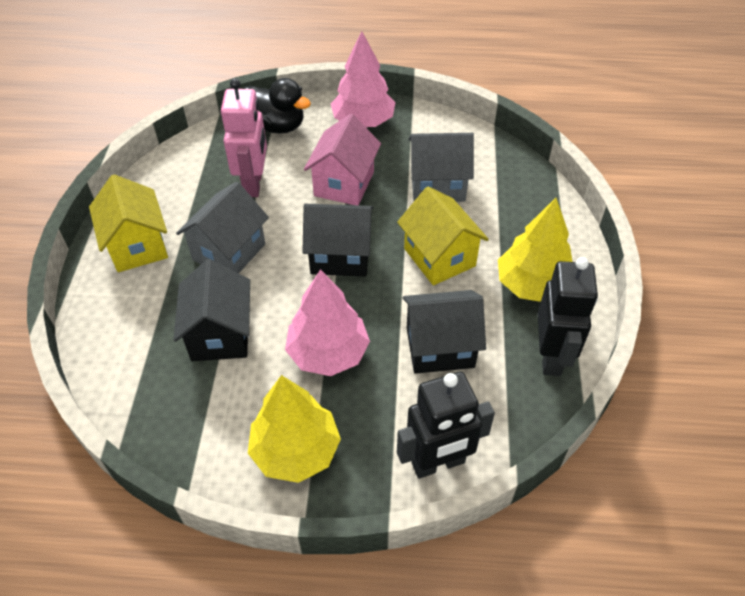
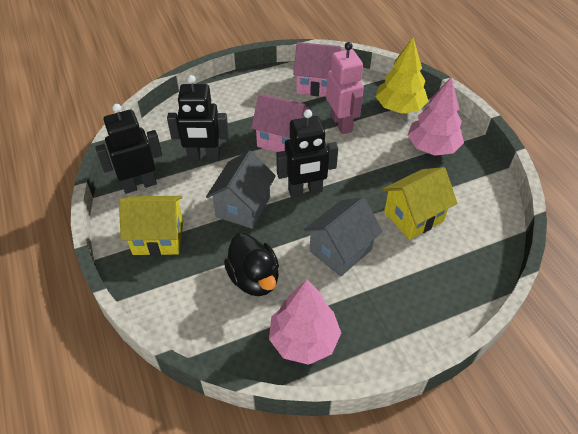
black house: 3 -> 0
black robot: 2 -> 3
pink house: 1 -> 2
yellow tree: 2 -> 1

